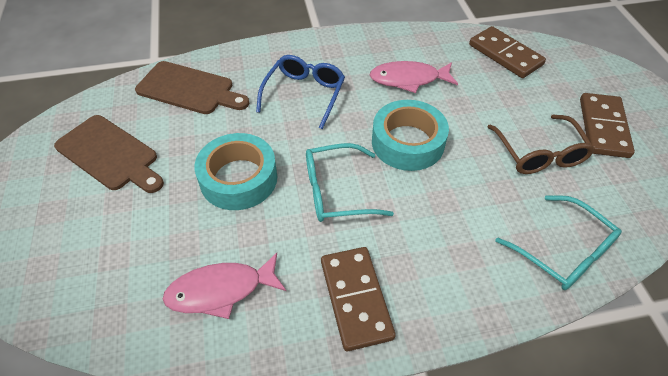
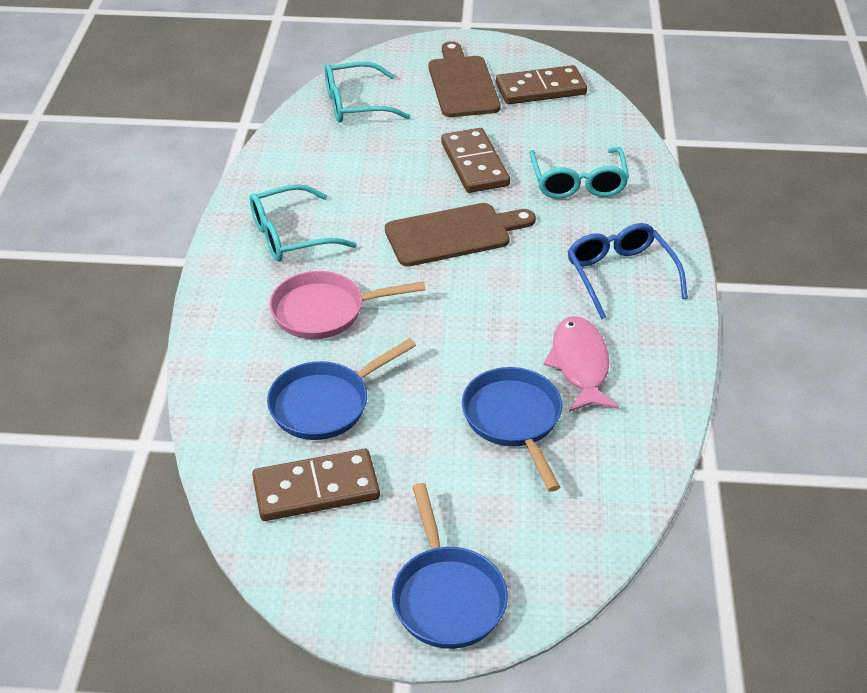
blue pan: 0 -> 3
brown glasses: 1 -> 0
pink fish: 2 -> 1
pink pan: 0 -> 1
turquoise glasses: 2 -> 3
turquoise tape: 2 -> 0

